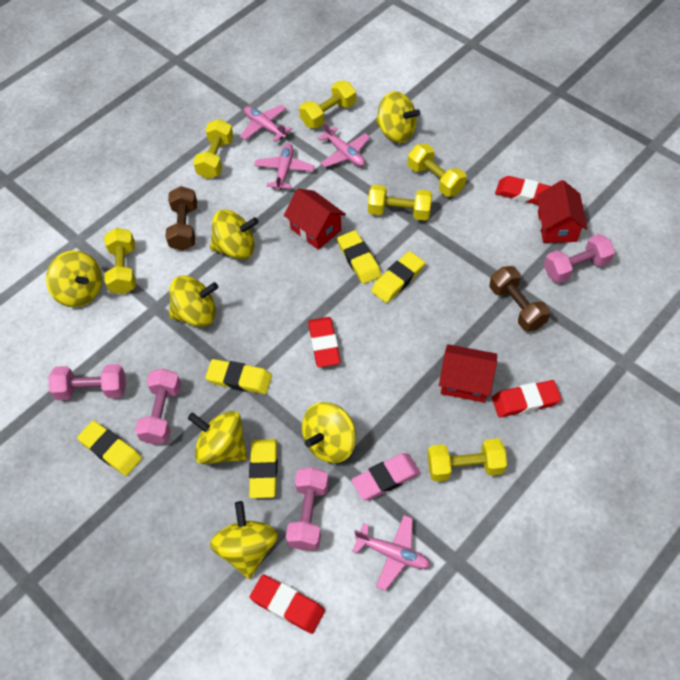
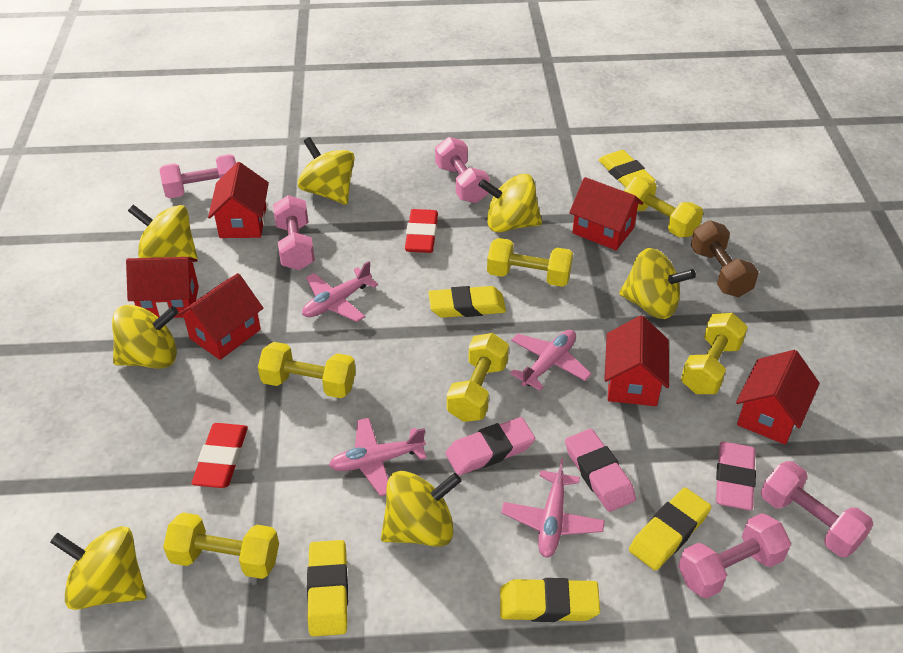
brown dumbbell: 2 -> 1
pink dumbbell: 4 -> 5
pink eraser: 1 -> 3
red eraser: 4 -> 2
red house: 3 -> 6

